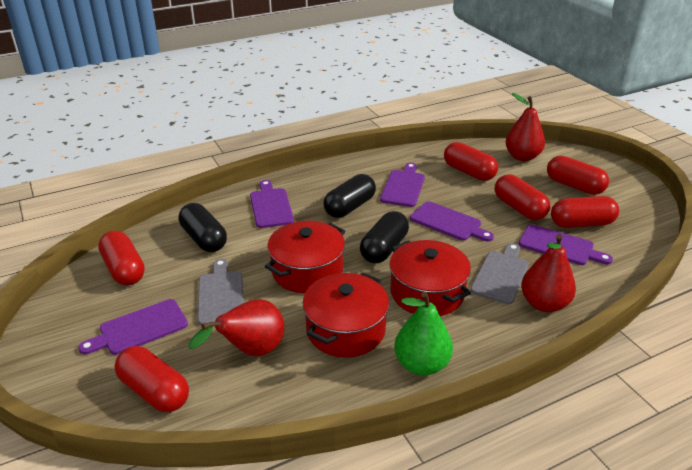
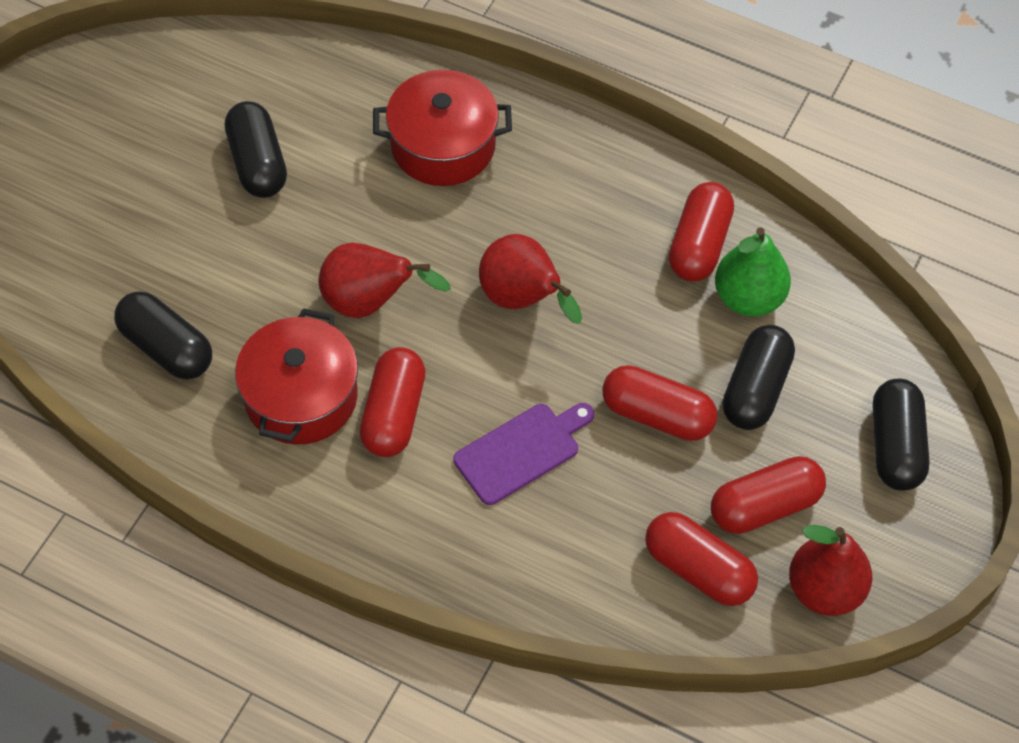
black capsule: 3 -> 4
grey cutting board: 2 -> 0
purple cutting board: 5 -> 1
red capsule: 6 -> 5
red pot: 3 -> 2

